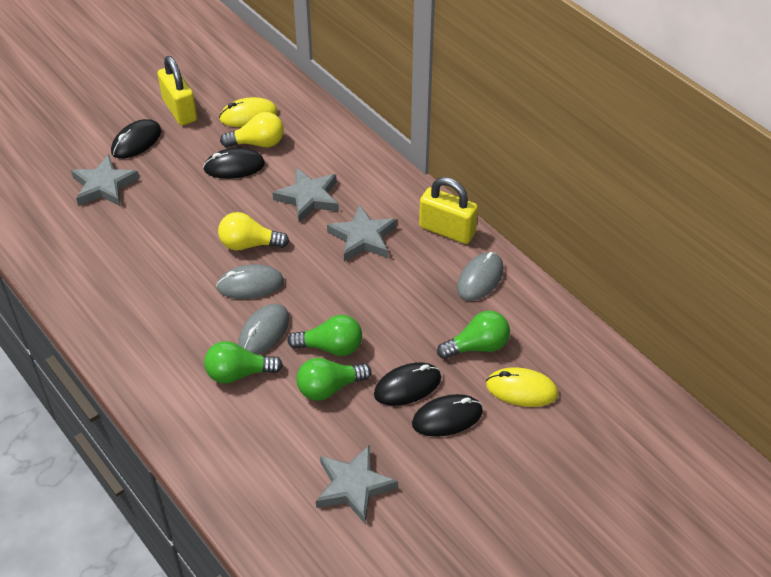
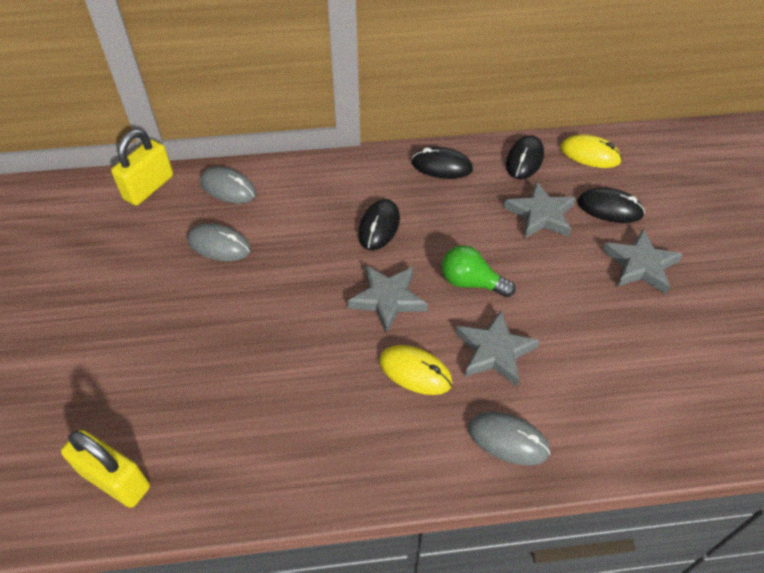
green light bulb: 4 -> 1
yellow light bulb: 2 -> 0

